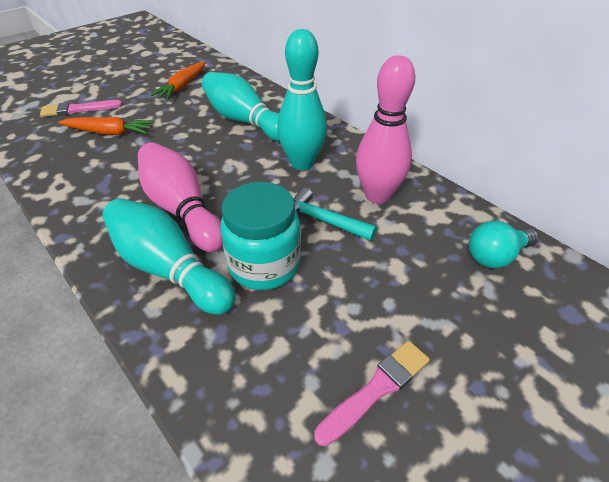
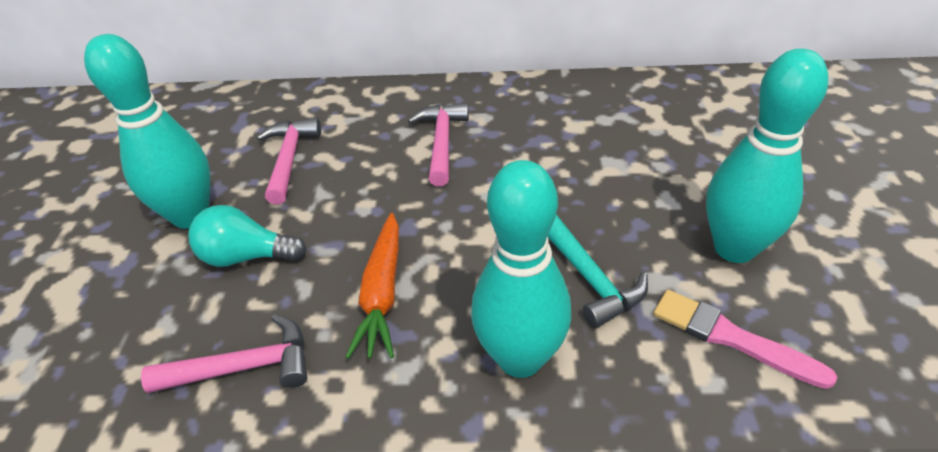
orange carrot: 2 -> 1
pink bowling pin: 2 -> 0
pink brush: 2 -> 1
pink hammer: 0 -> 3
turquoise jar: 1 -> 0

